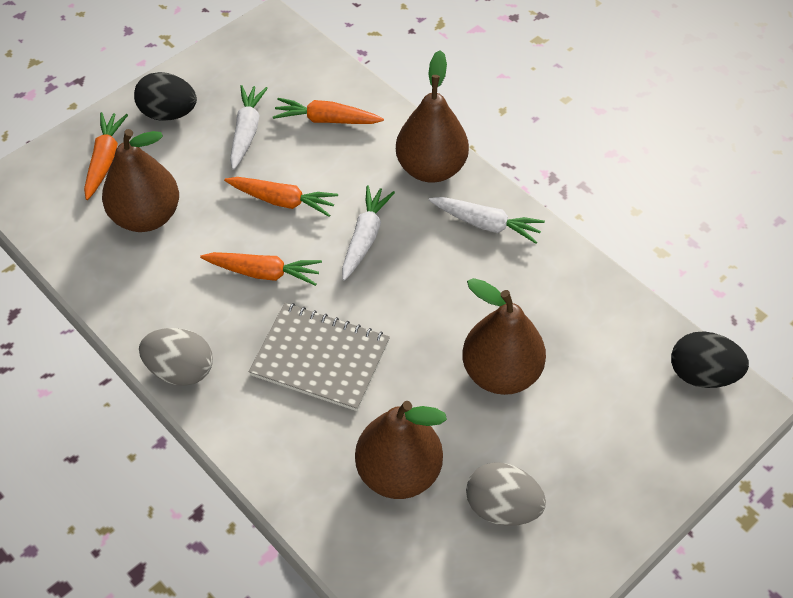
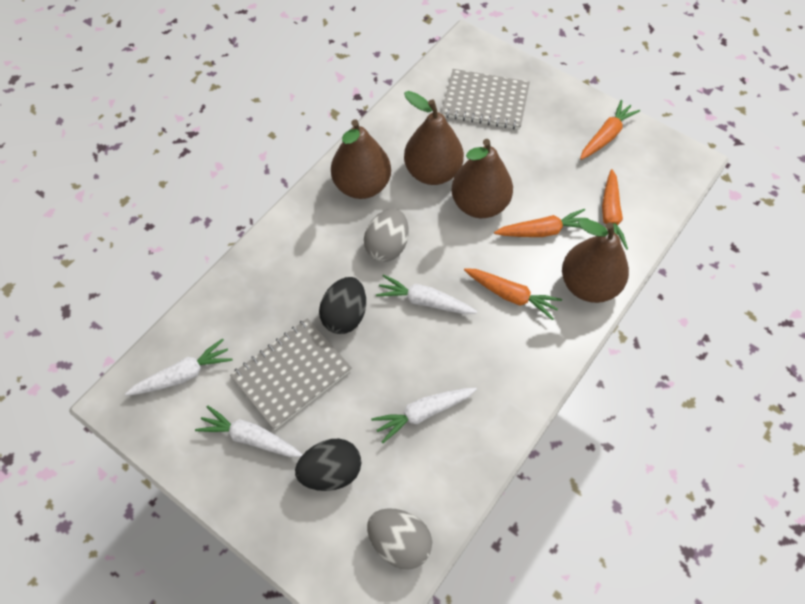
grey notebook: 1 -> 2
white carrot: 3 -> 4

